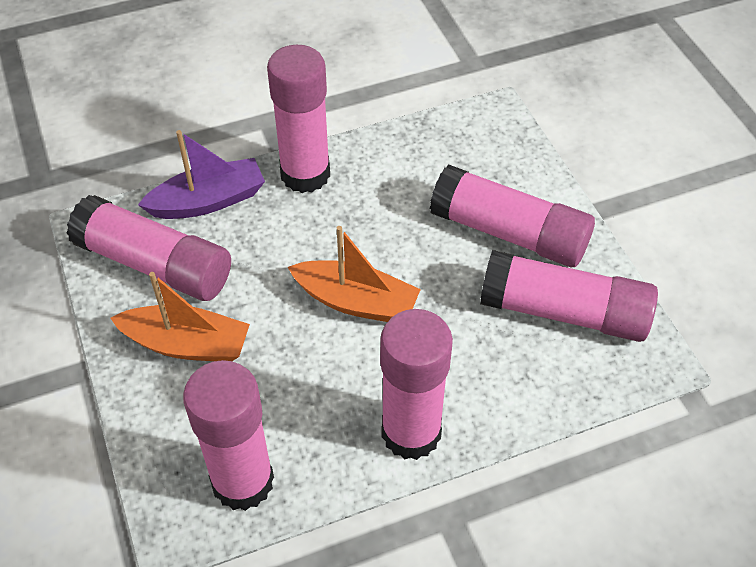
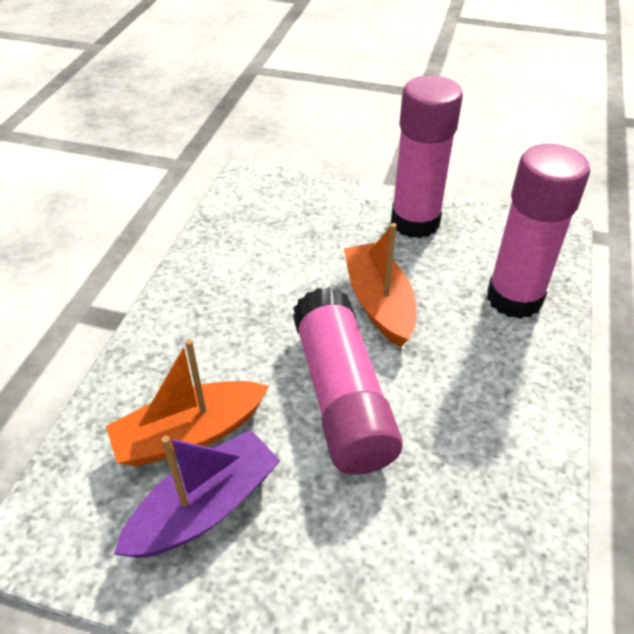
pink glue stick: 6 -> 3

